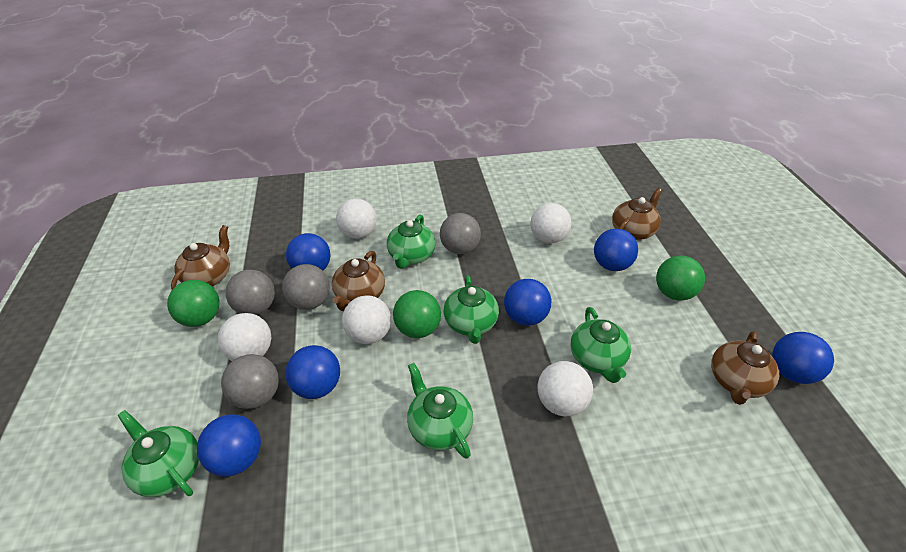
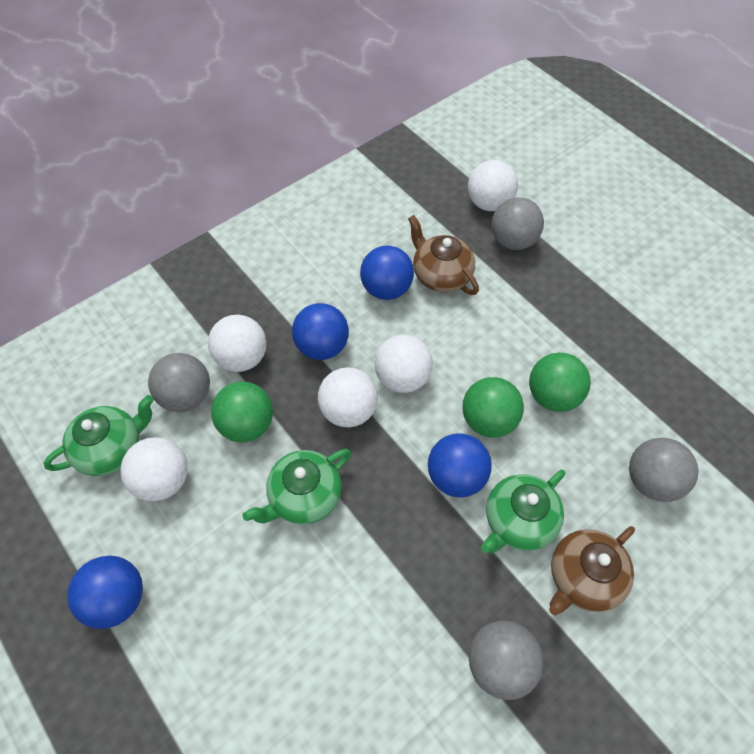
blue ball: 6 -> 4
brown teapot: 4 -> 2
green teapot: 5 -> 3

